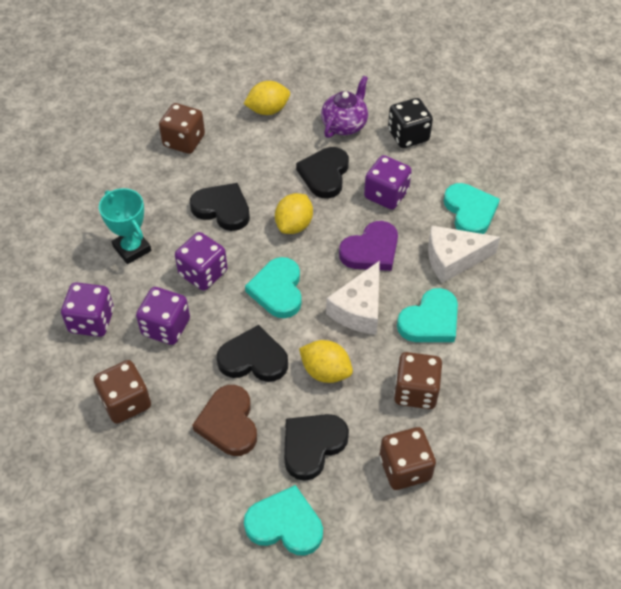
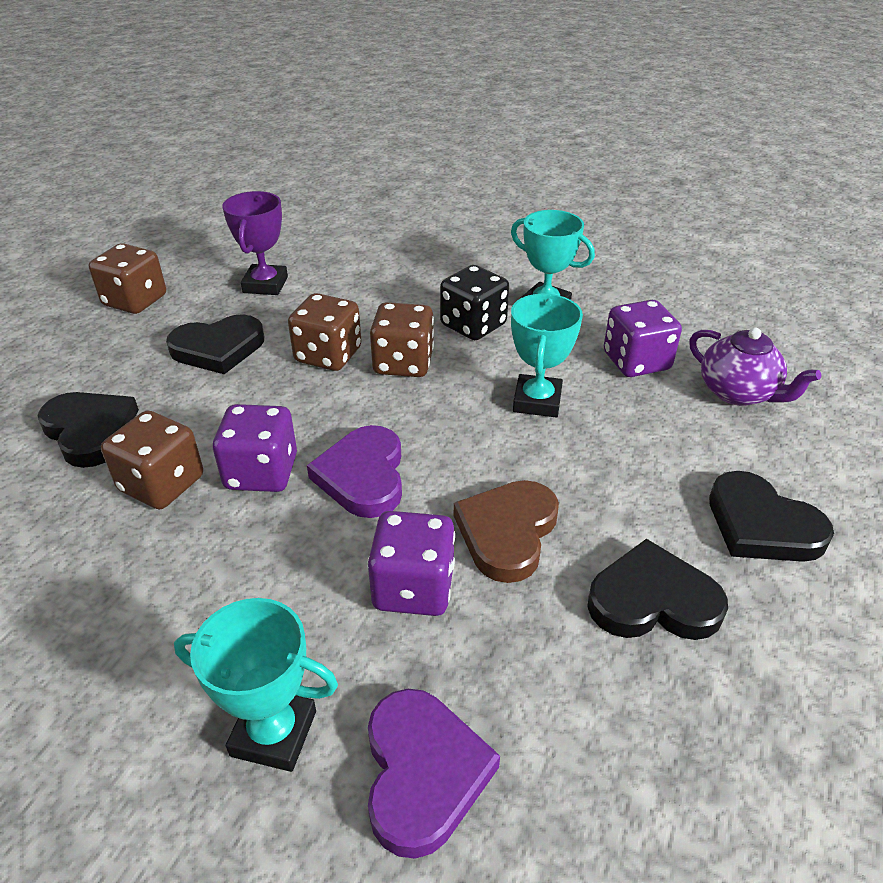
purple dice: 4 -> 3
purple heart: 1 -> 2
purple trophy: 0 -> 1
turquoise heart: 4 -> 0
turquoise trophy: 1 -> 3
white cheese: 2 -> 0
yellow lemon: 3 -> 0

